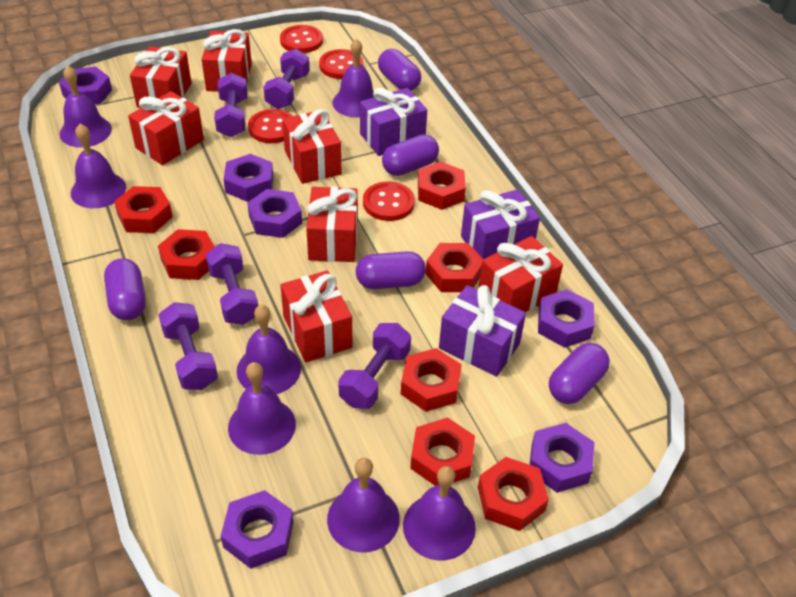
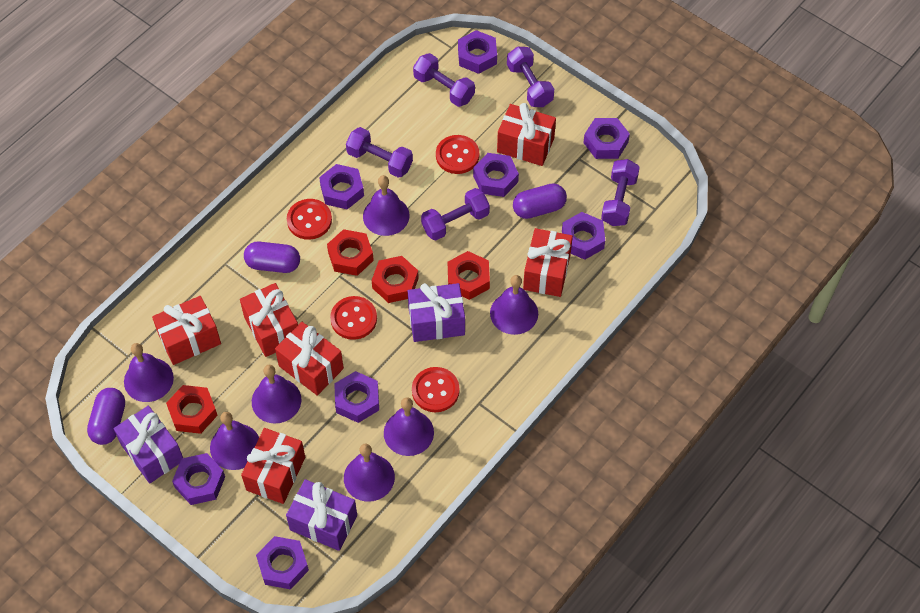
purple capsule: 5 -> 3
purple nut: 6 -> 8
red gift: 7 -> 6
red nut: 7 -> 4

